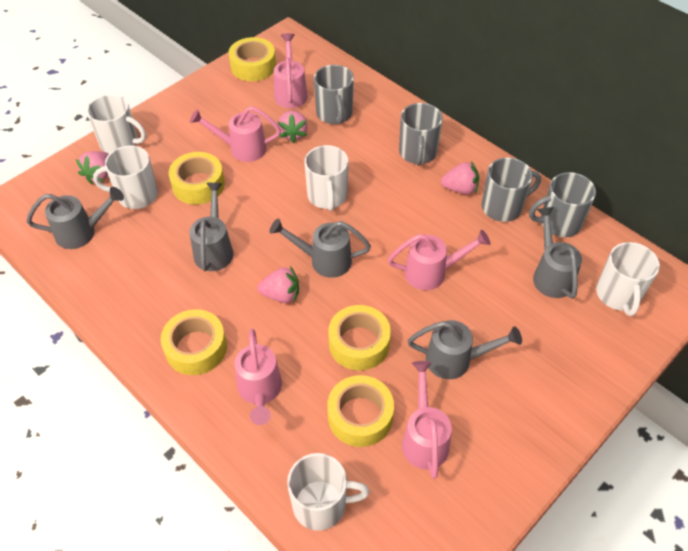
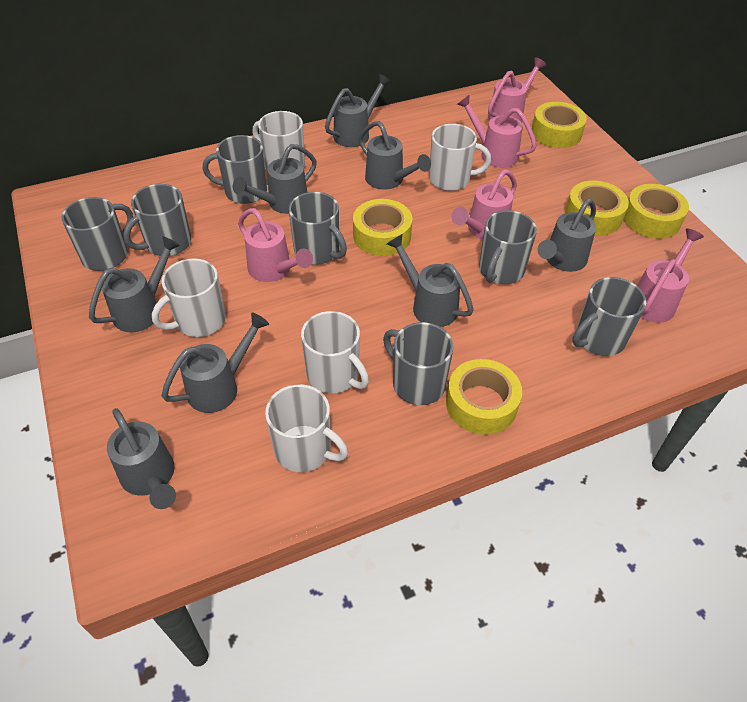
grey mug: 4 -> 7
grey watering can: 5 -> 8
pink strawberry: 4 -> 0

